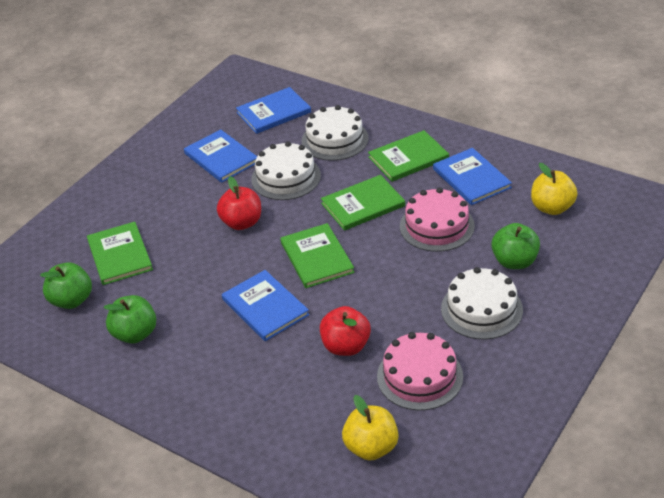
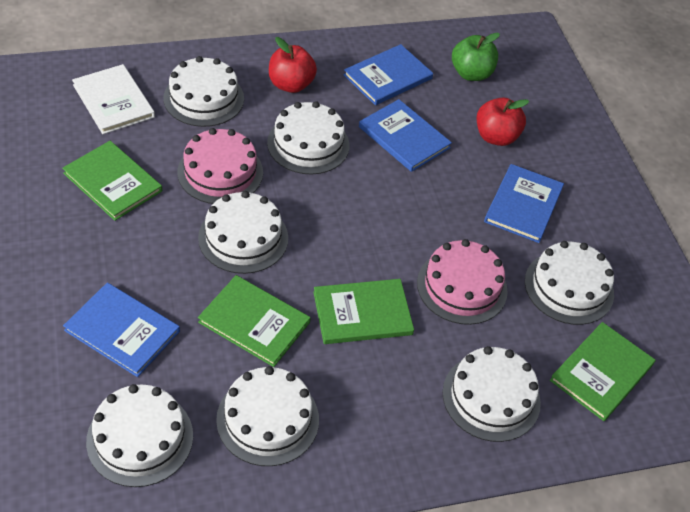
green apple: 3 -> 1
white book: 0 -> 1
white cake: 3 -> 7
yellow apple: 2 -> 0

